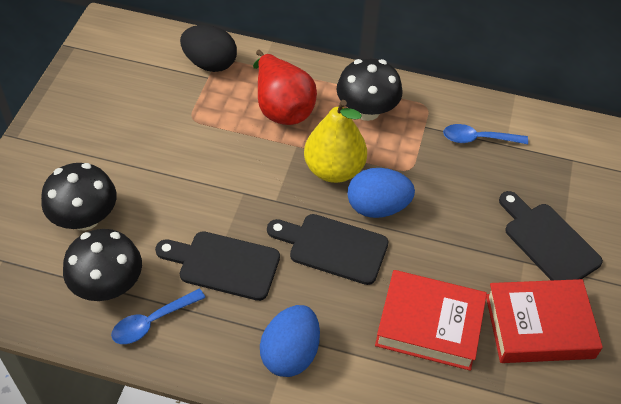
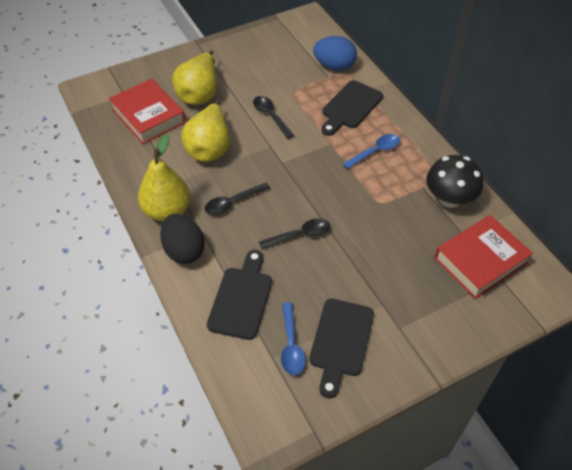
black mushroom: 3 -> 1
black spoon: 0 -> 3
blue egg: 2 -> 1
red pear: 1 -> 0
yellow pear: 1 -> 3

